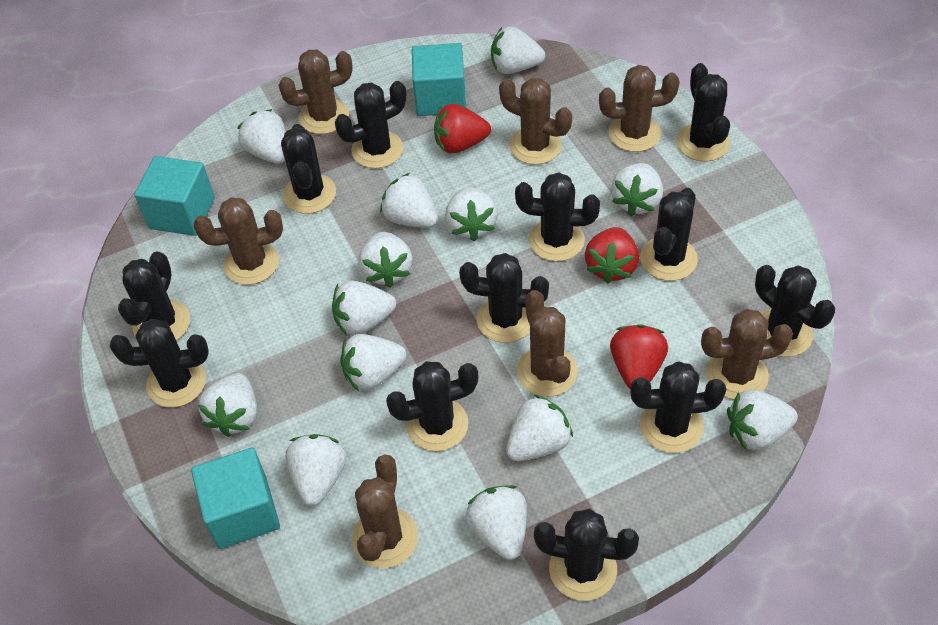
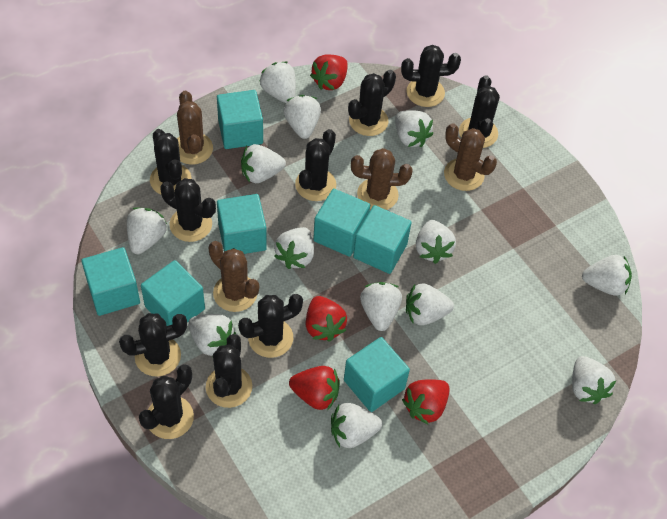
black cactus: 12 -> 10
brown cactus: 7 -> 4
red strawberry: 3 -> 4
turquoise cube: 3 -> 7

